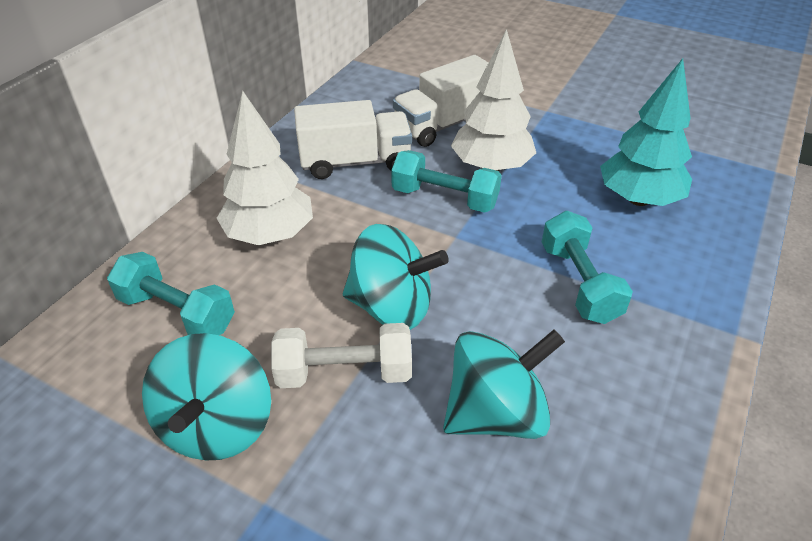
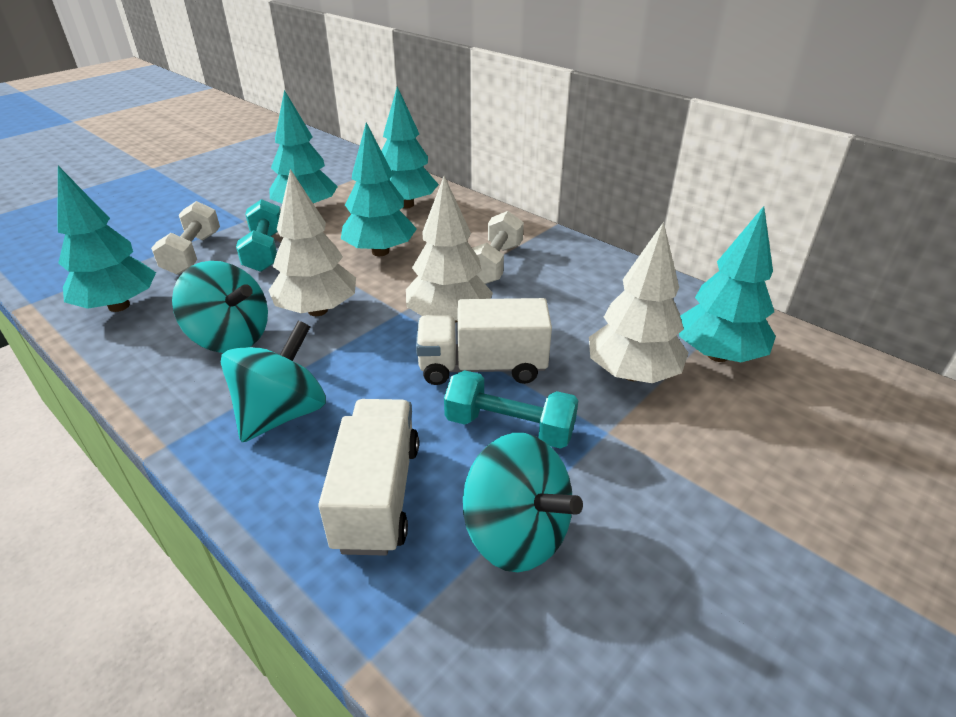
turquoise dumbbell: 3 -> 2
turquoise tree: 1 -> 5
white dumbbell: 1 -> 2
white tree: 2 -> 3

